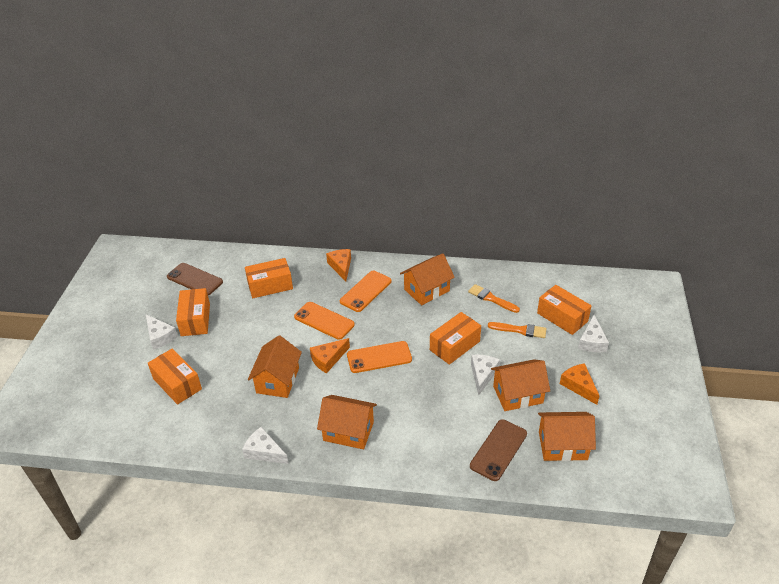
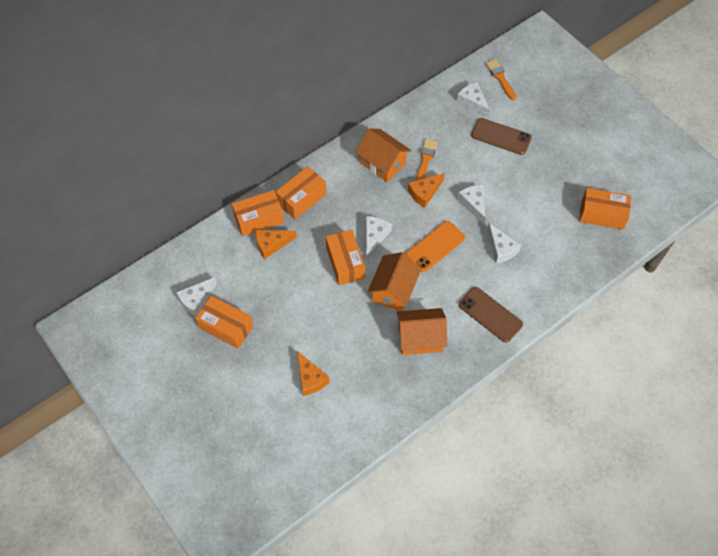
orange house: 5 -> 3
orange phone: 3 -> 1
white cheese: 4 -> 5

